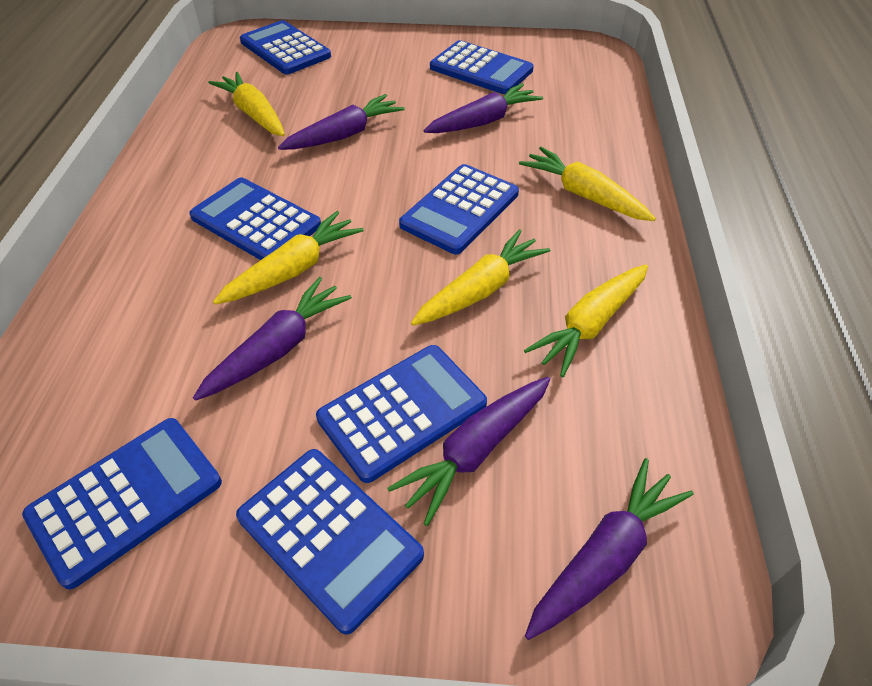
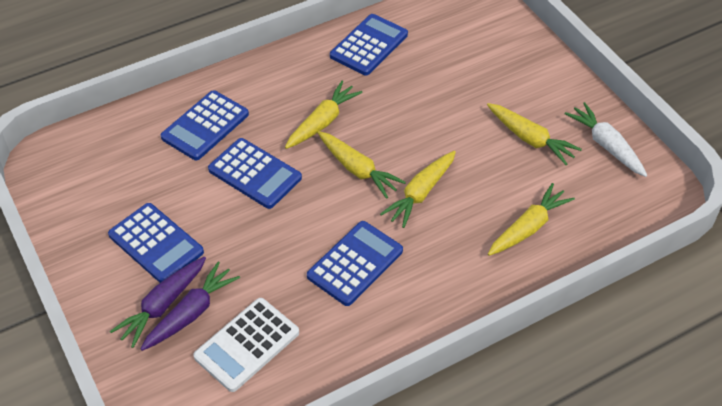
blue calculator: 7 -> 5
purple carrot: 5 -> 2
white calculator: 0 -> 1
white carrot: 0 -> 1

